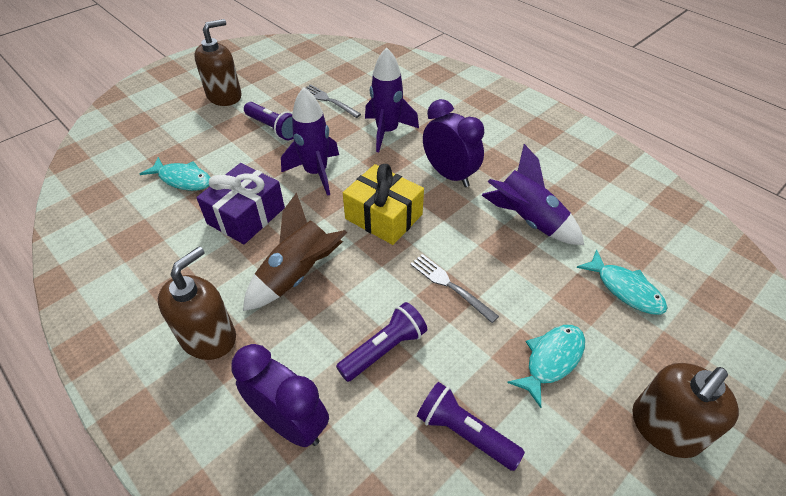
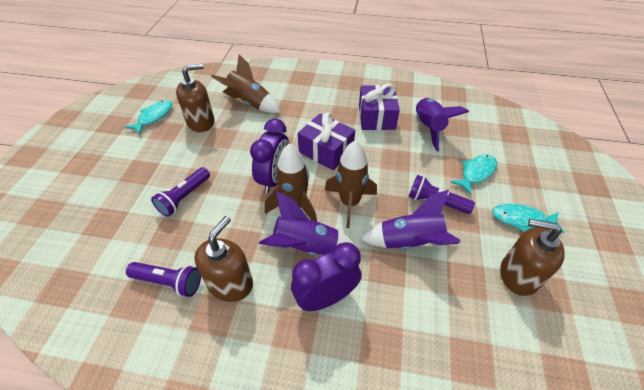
brown rocket: 1 -> 3
grey fork: 2 -> 0
purple gift: 1 -> 2
yellow gift: 1 -> 0

